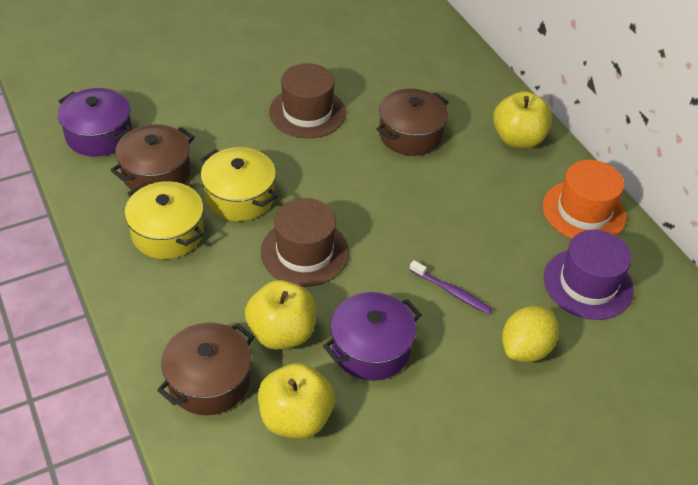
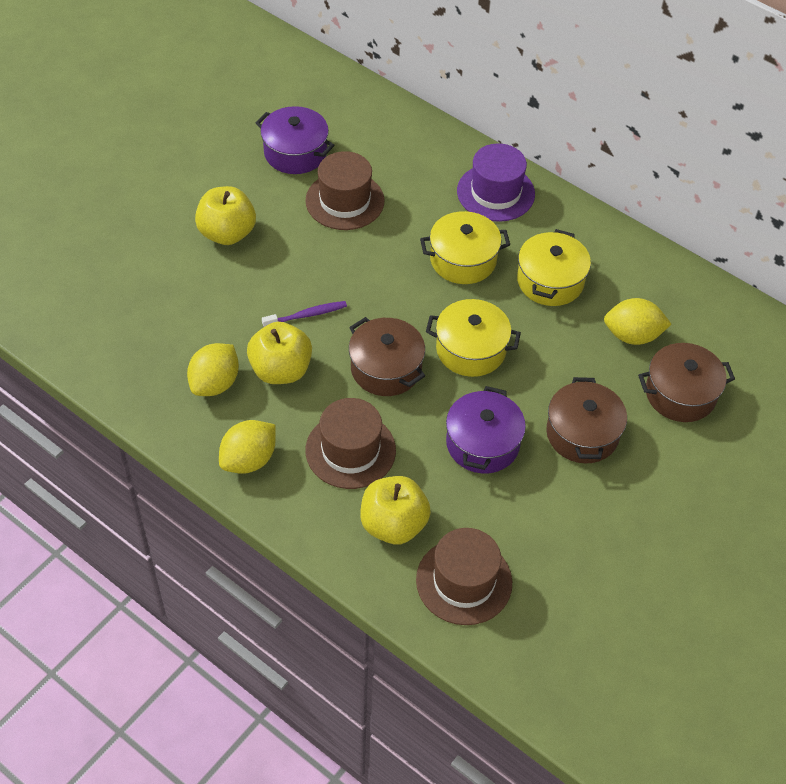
brown hat: 2 -> 3
orange hat: 1 -> 0
yellow lemon: 1 -> 3
yellow pot: 2 -> 3

